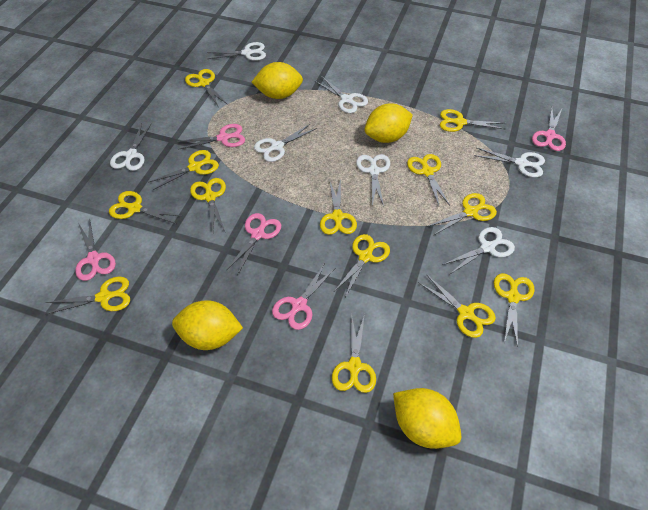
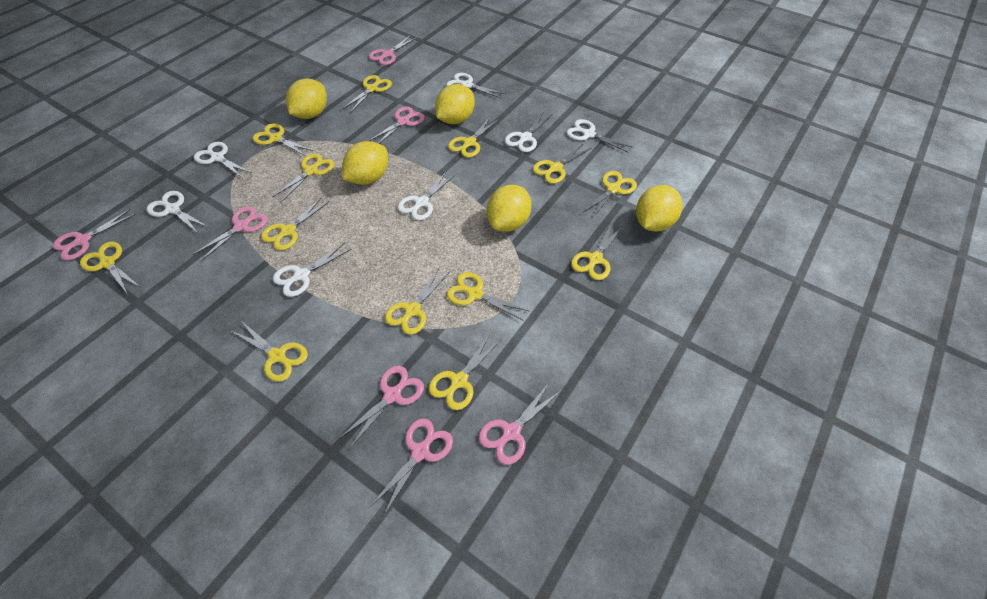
pink scissors: 5 -> 7
yellow lemon: 4 -> 5

